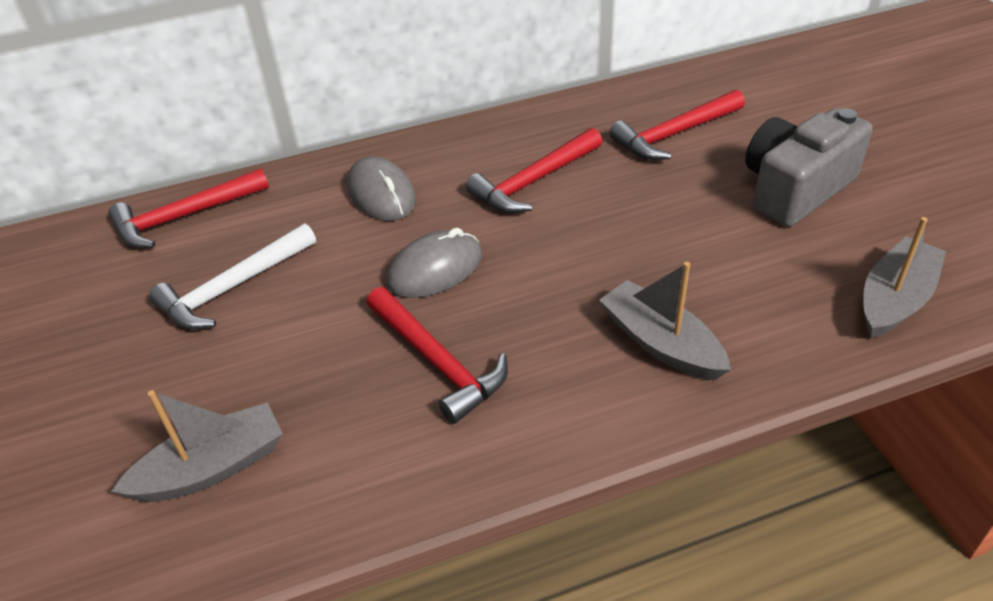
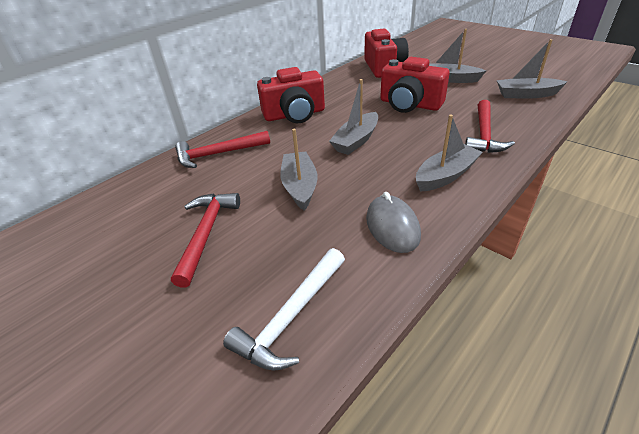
grey boat: 3 -> 5
grey camera: 1 -> 0
grey mouse: 2 -> 1
red camera: 0 -> 3
red hammer: 4 -> 3

